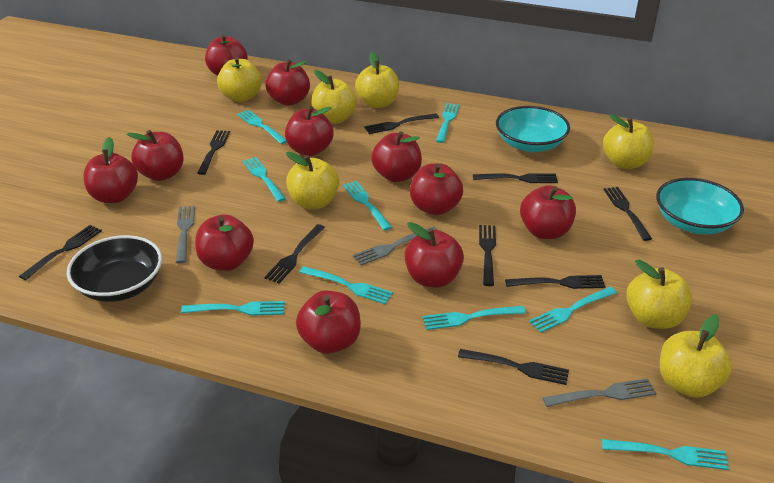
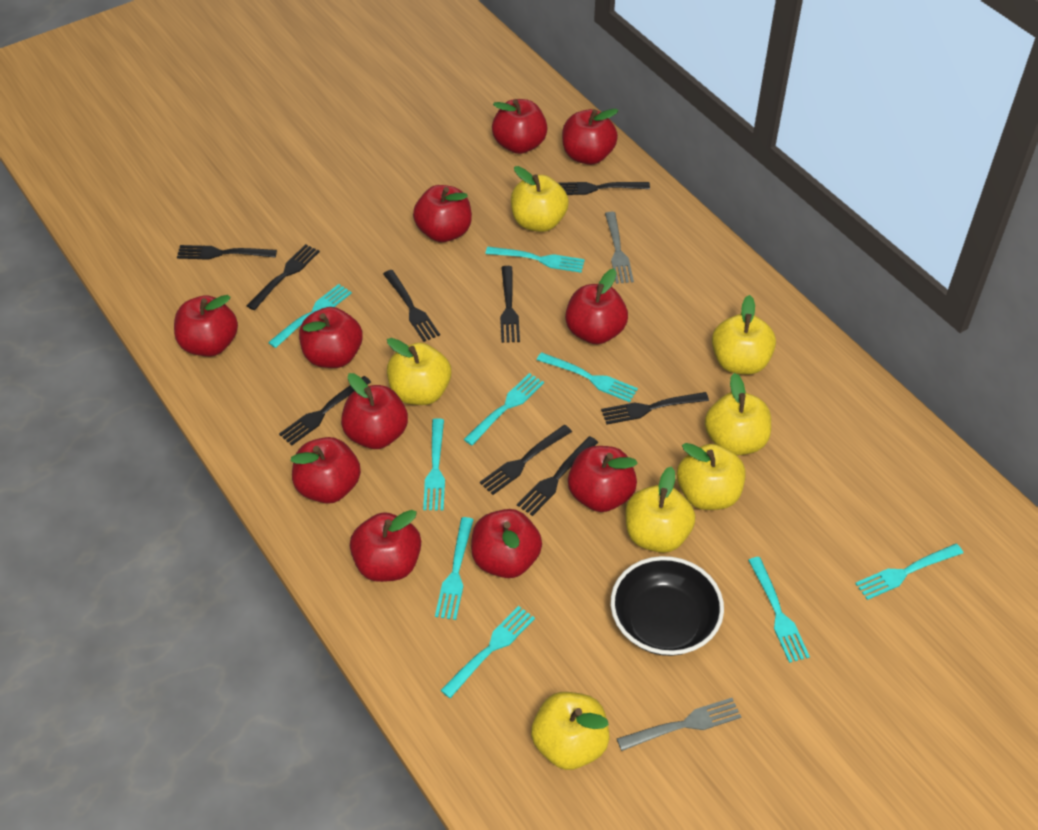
grey fork: 3 -> 2
turquoise bowl: 2 -> 0

